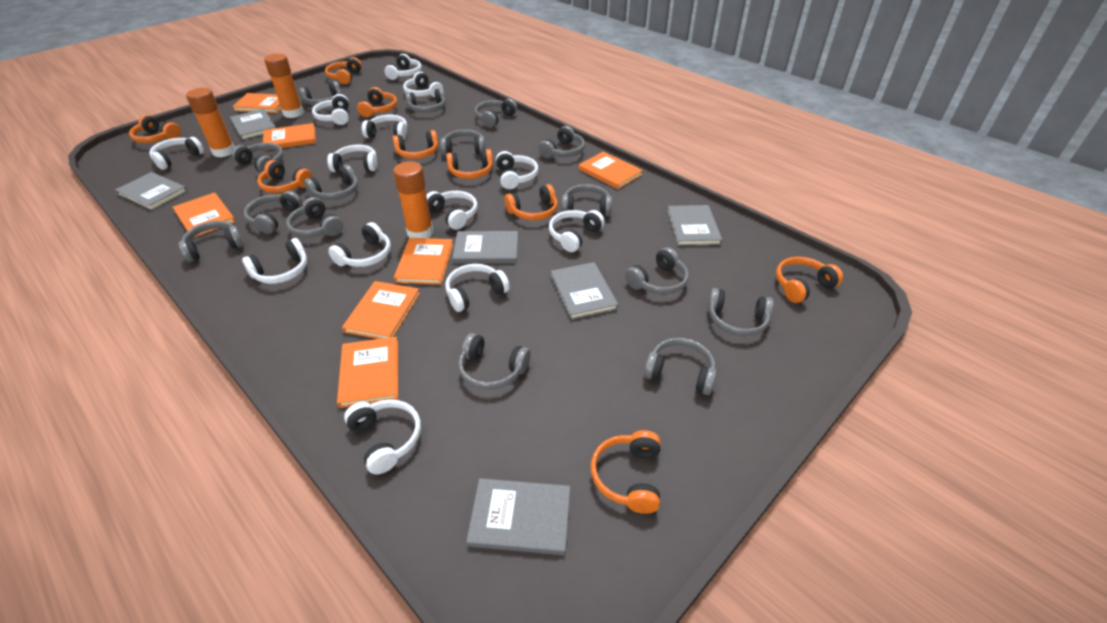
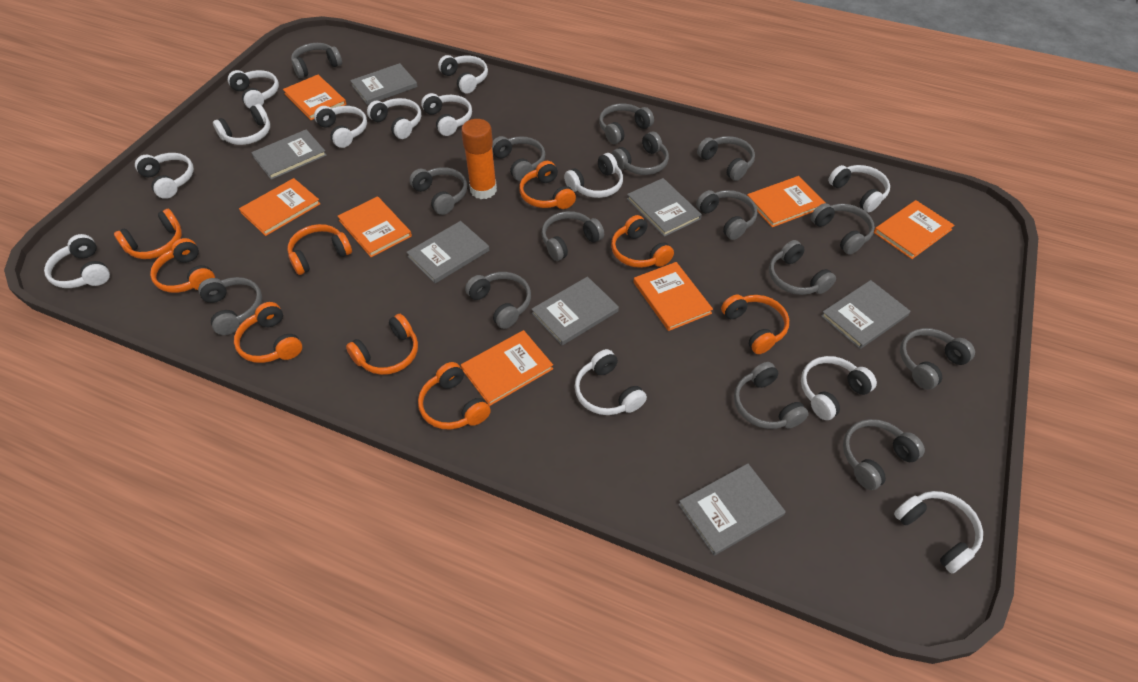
grey book: 6 -> 7
orange glue stick: 3 -> 1

